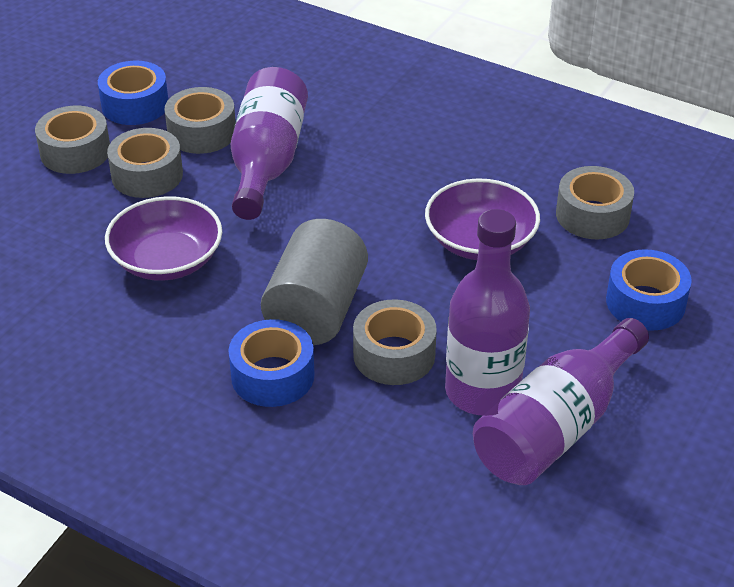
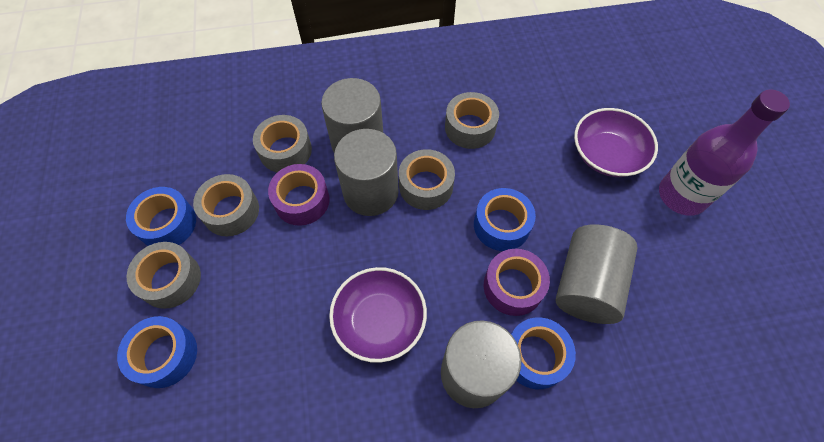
blue tape: 3 -> 4
grey cylinder: 1 -> 4
purple bottle: 3 -> 1
purple tape: 0 -> 2

